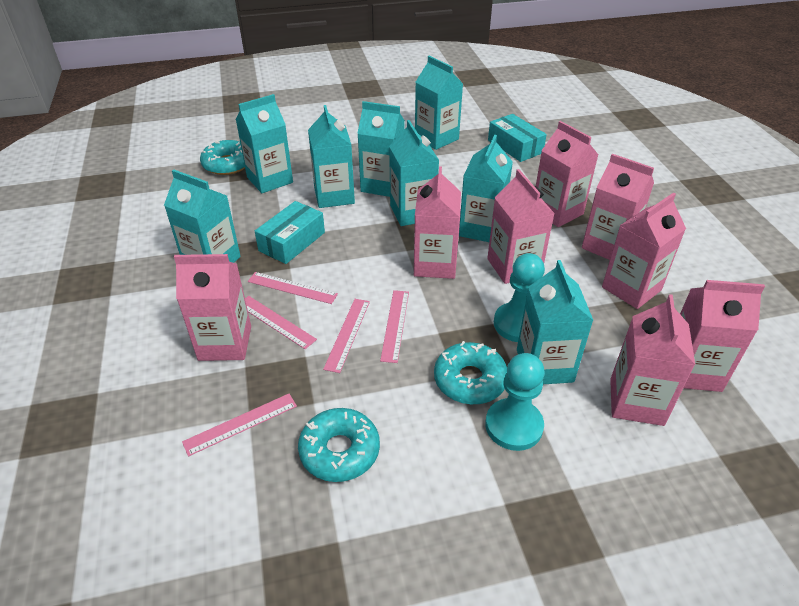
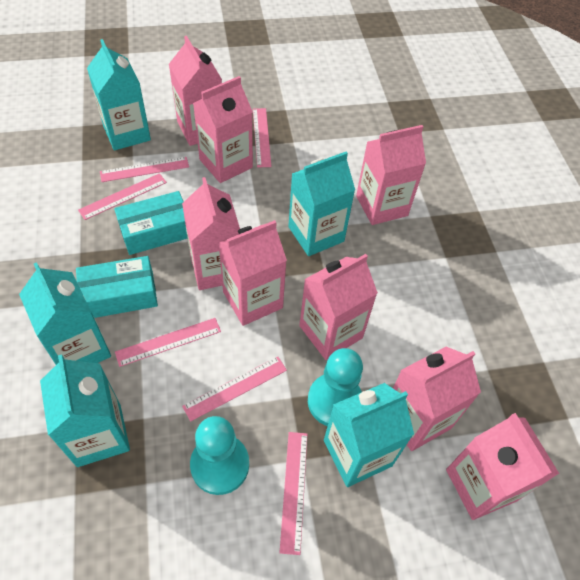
pink ruler: 5 -> 6
turquoise carton: 8 -> 5
turquoise donut: 3 -> 0

